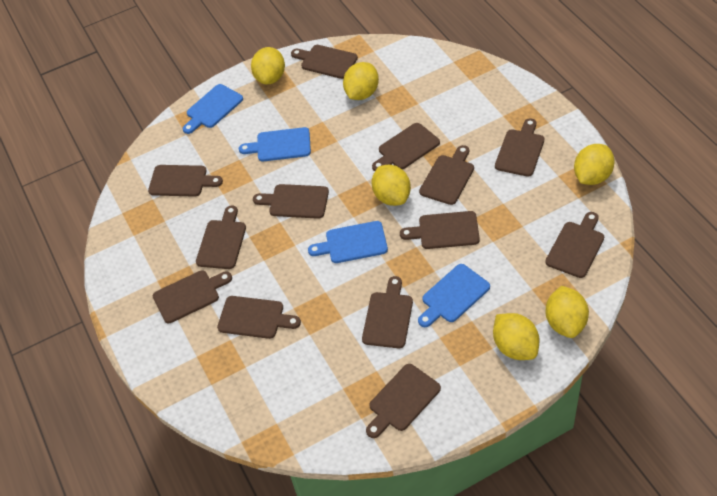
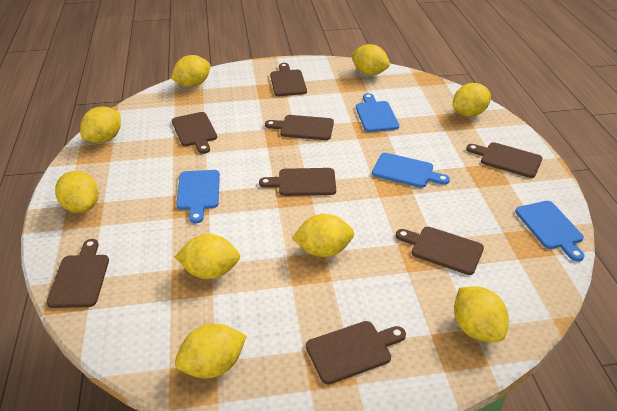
brown cutting board: 13 -> 8
yellow lemon: 6 -> 9

